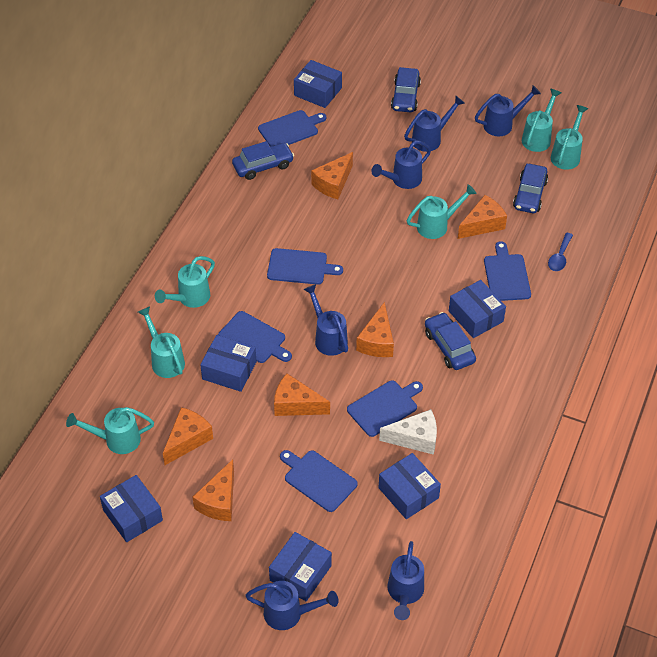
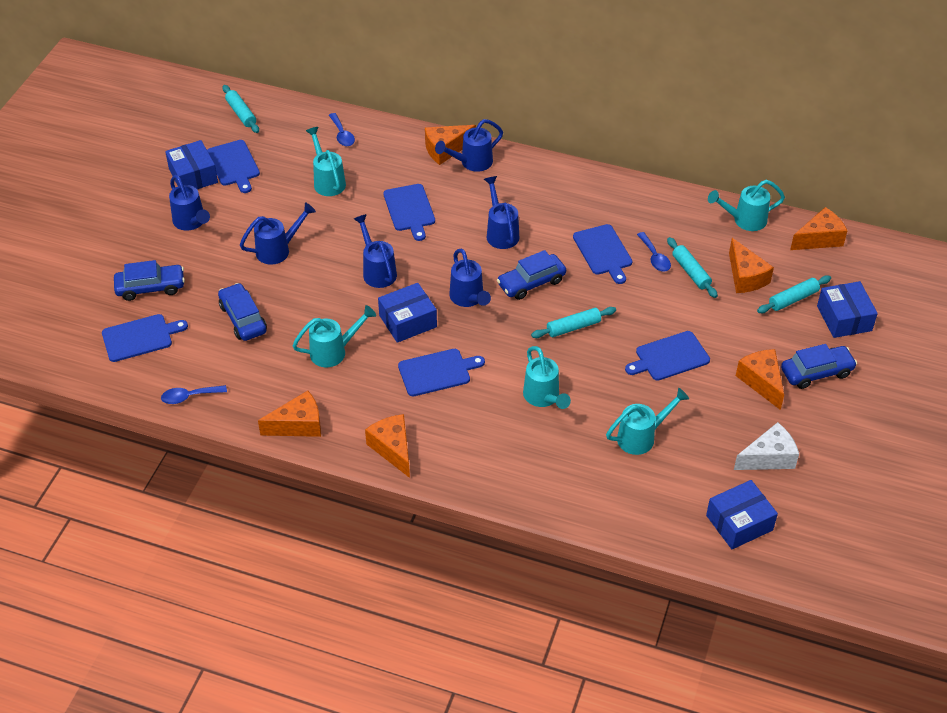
blue box: 6 -> 4
blue spoon: 1 -> 3
turquoise rolling pin: 0 -> 4
turquoise watering can: 6 -> 5

